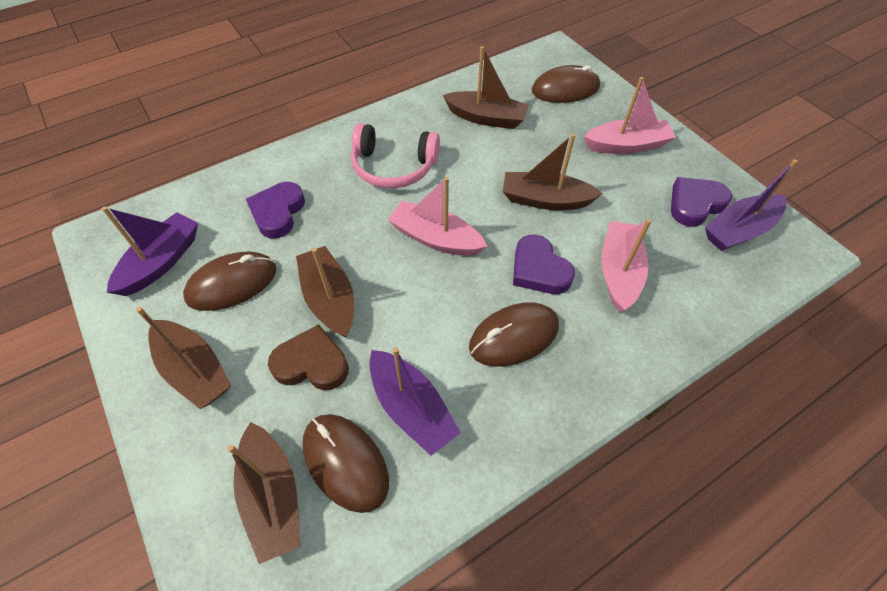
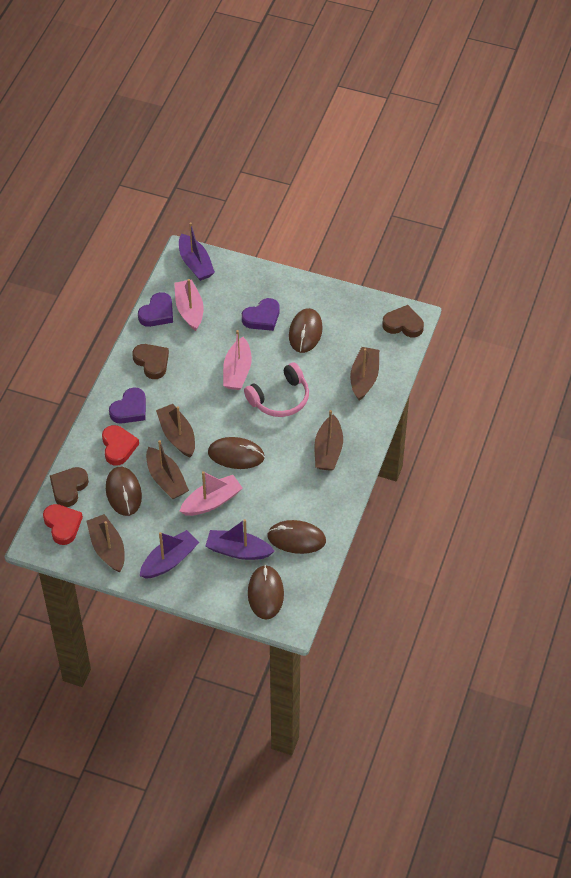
brown heart: 1 -> 3
brown mouse: 4 -> 5
red heart: 0 -> 2

